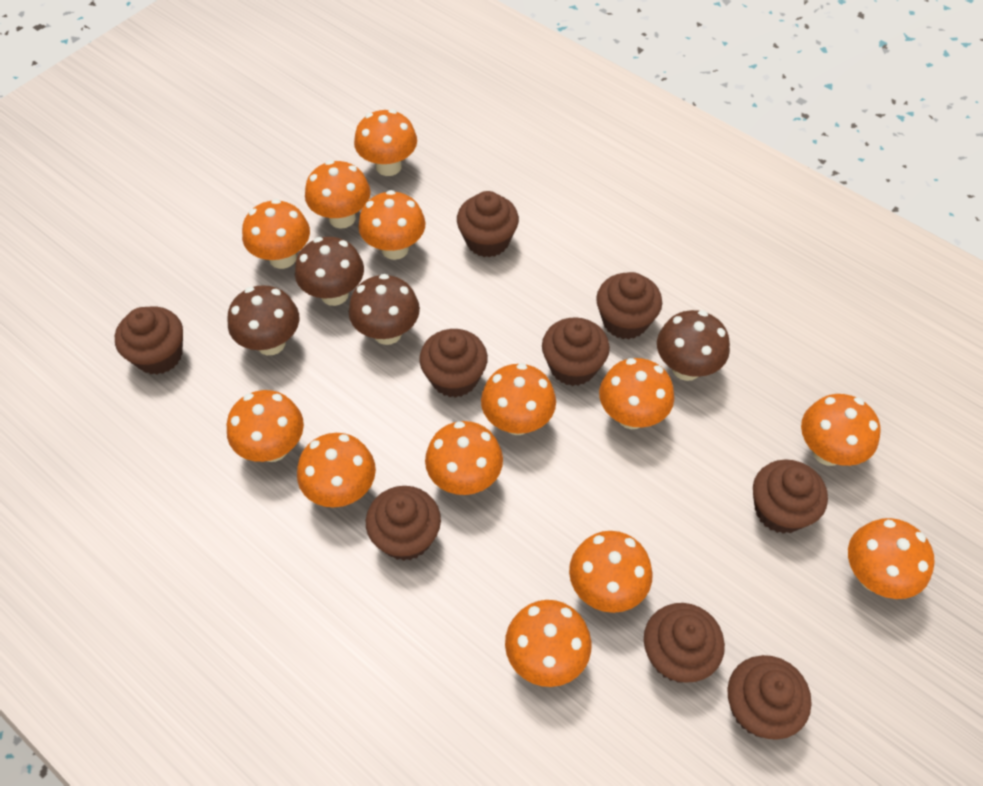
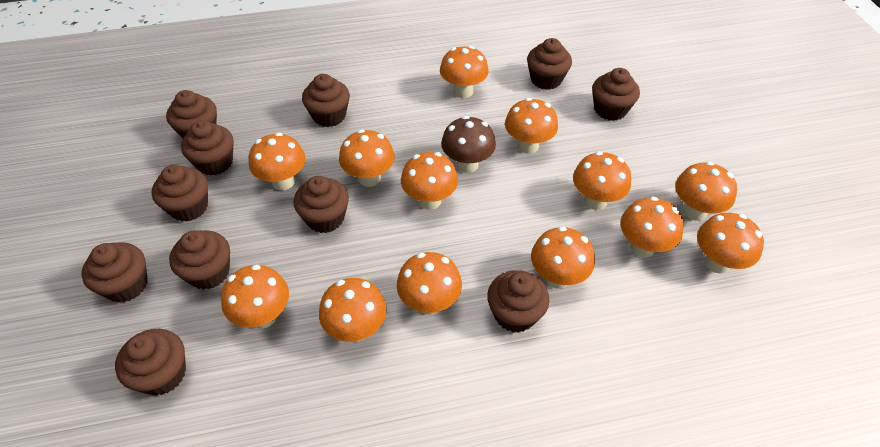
brown cupcake: 9 -> 11
brown mushroom: 4 -> 1

